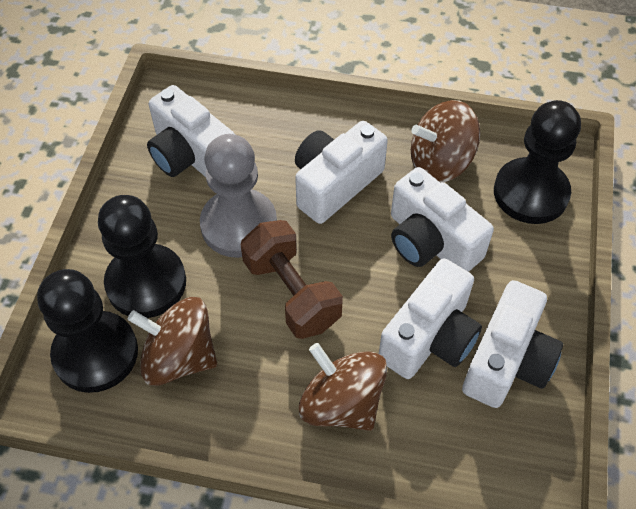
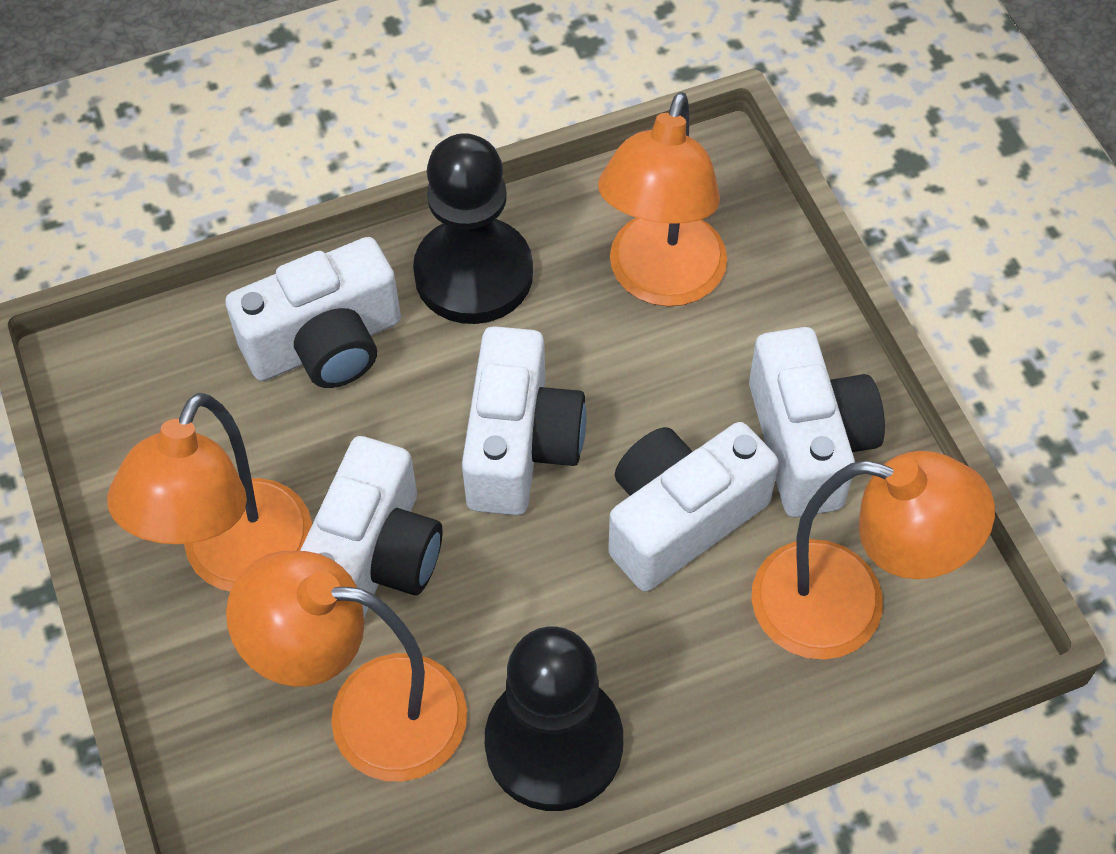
black pawn: 3 -> 2
brown dumbbell: 1 -> 0
brown spinning top: 3 -> 0
grey pawn: 1 -> 0
orange lamp: 0 -> 4

